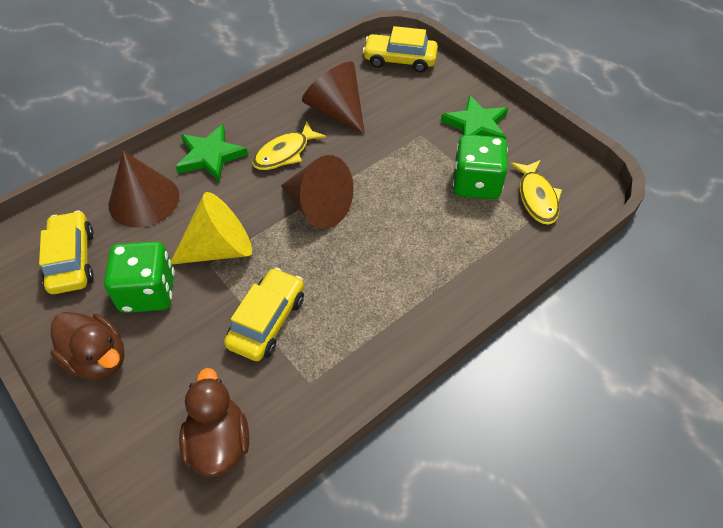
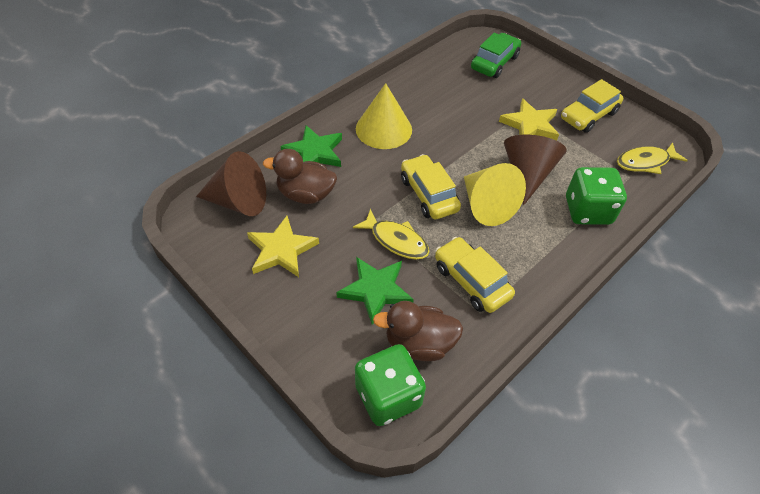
brown cone: 3 -> 2
green car: 0 -> 1
yellow cone: 1 -> 2
yellow star: 0 -> 2

